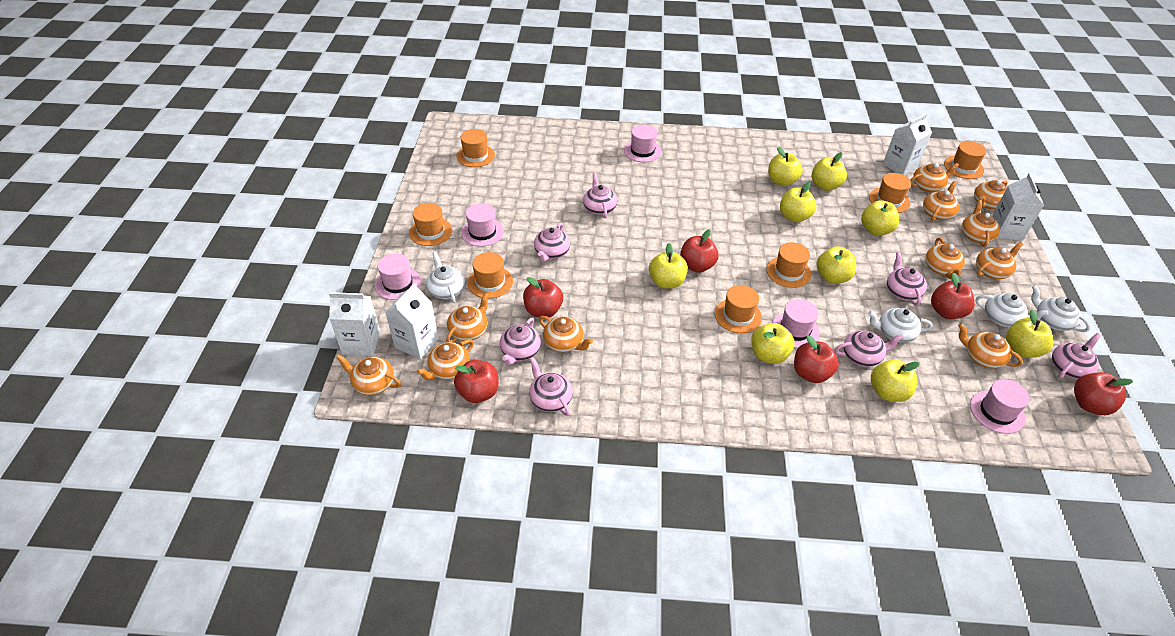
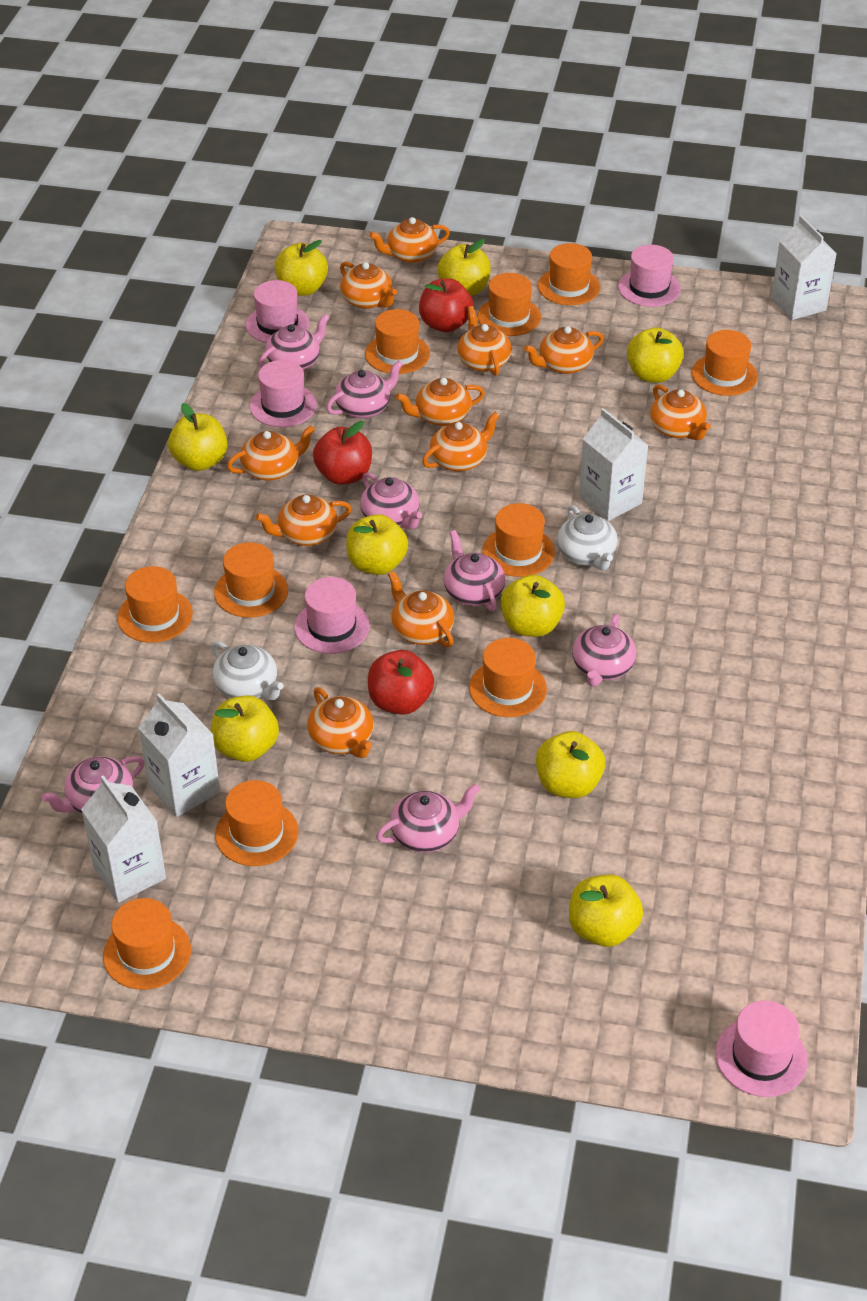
orange hat: 7 -> 10
red apple: 6 -> 3
white teapot: 4 -> 2

